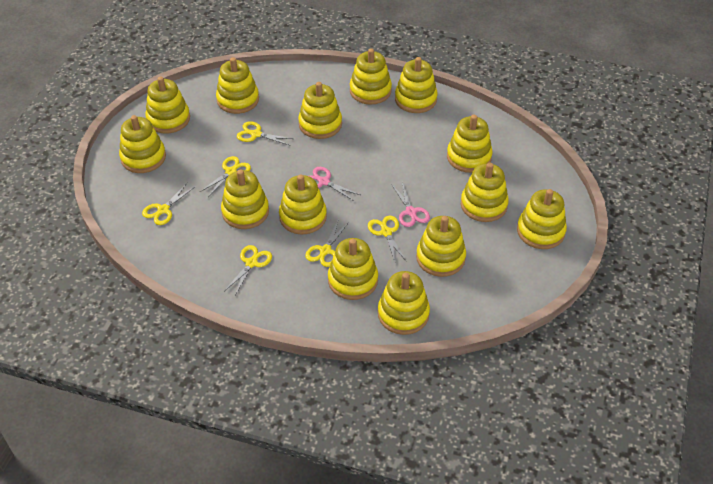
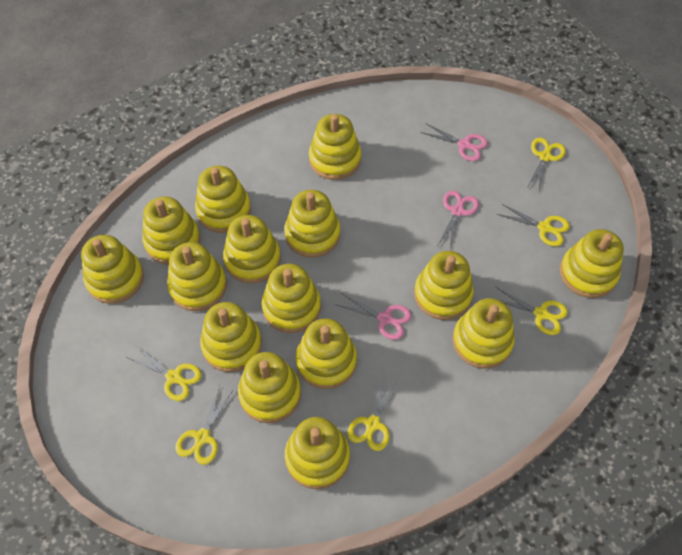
pink scissors: 2 -> 3
yellow stacking toy: 14 -> 15

